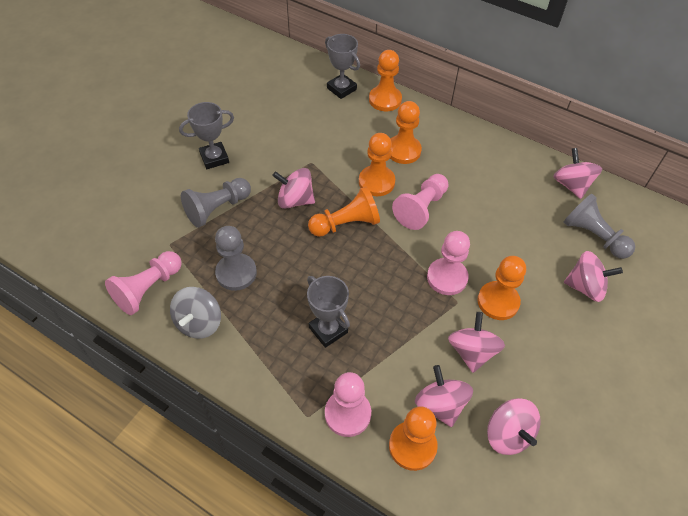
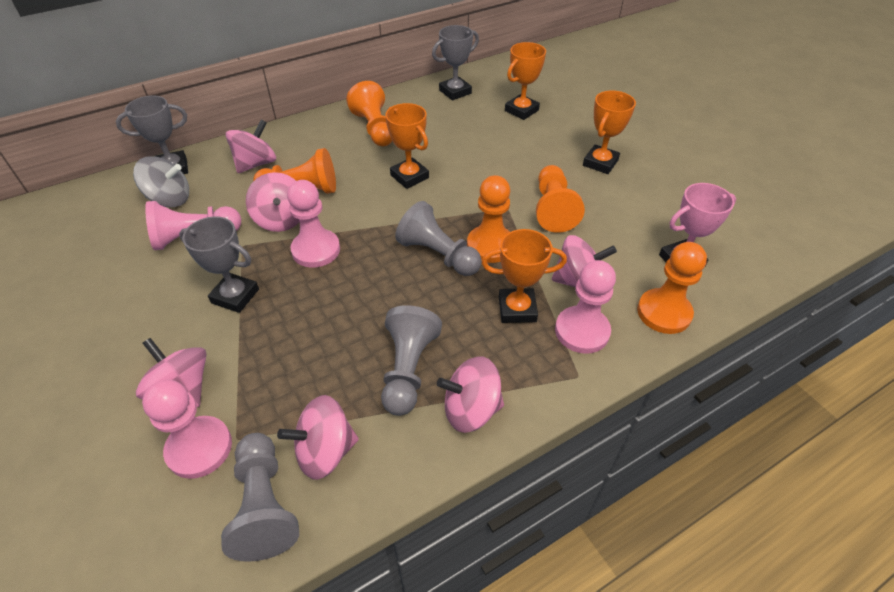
orange pawn: 6 -> 5
orange trophy: 0 -> 4
pink trophy: 0 -> 1

